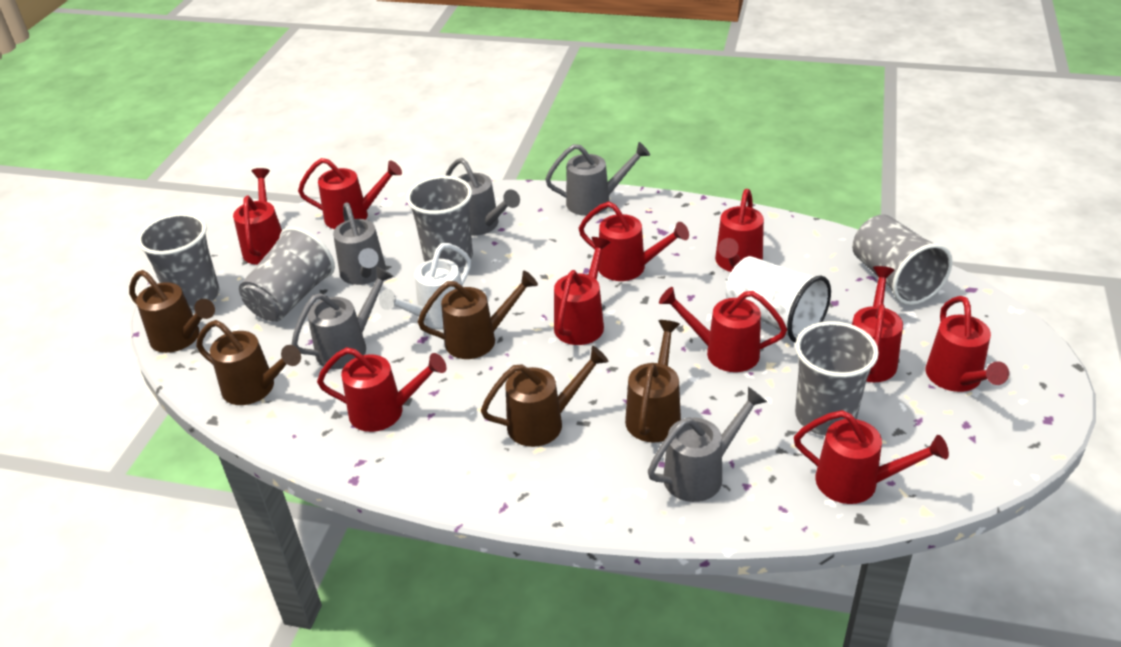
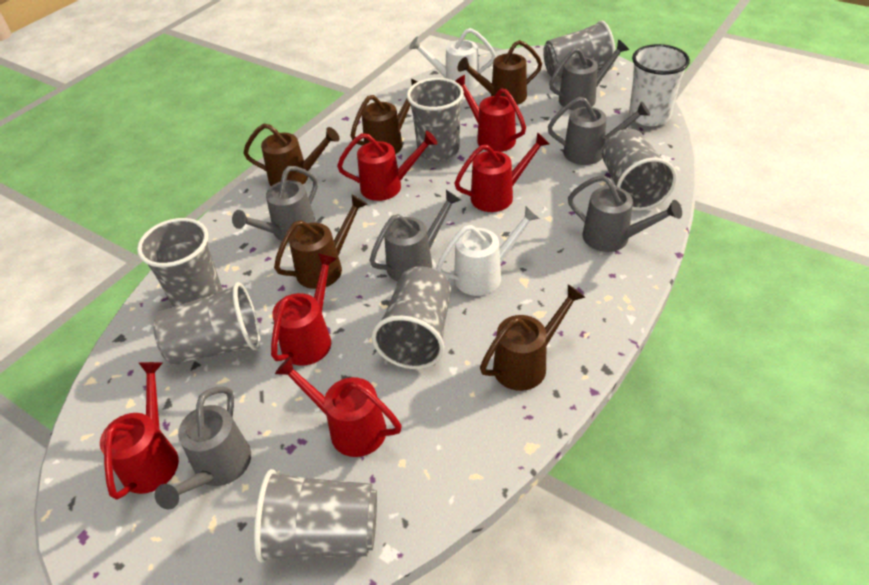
grey cup: 5 -> 7
grey watering can: 5 -> 6
red watering can: 10 -> 6
white watering can: 1 -> 2

